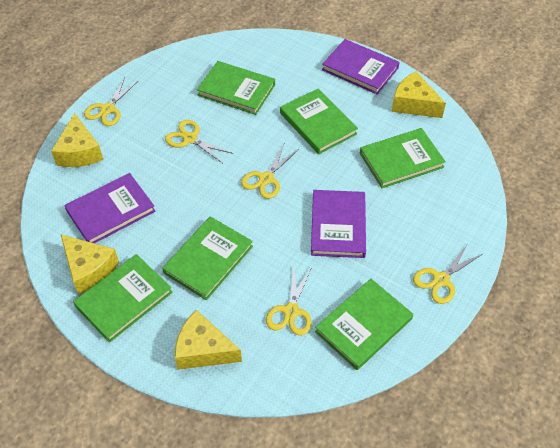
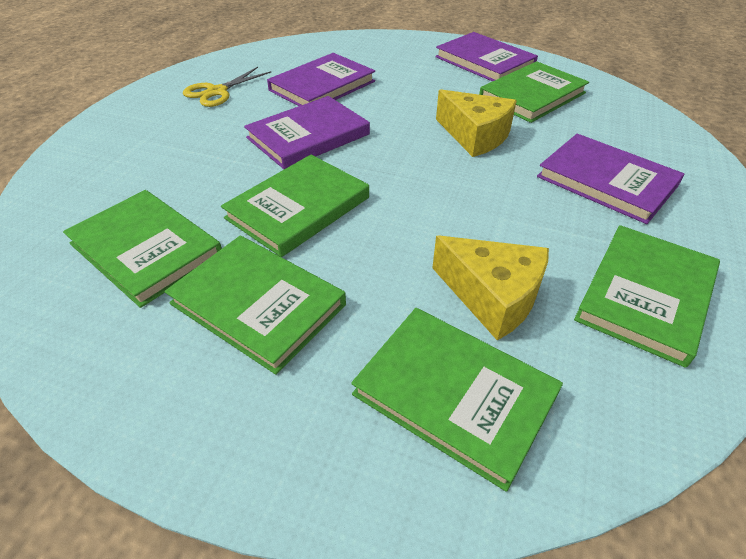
purple book: 3 -> 4
yellow cheese: 4 -> 2
yellow scissors: 5 -> 1

